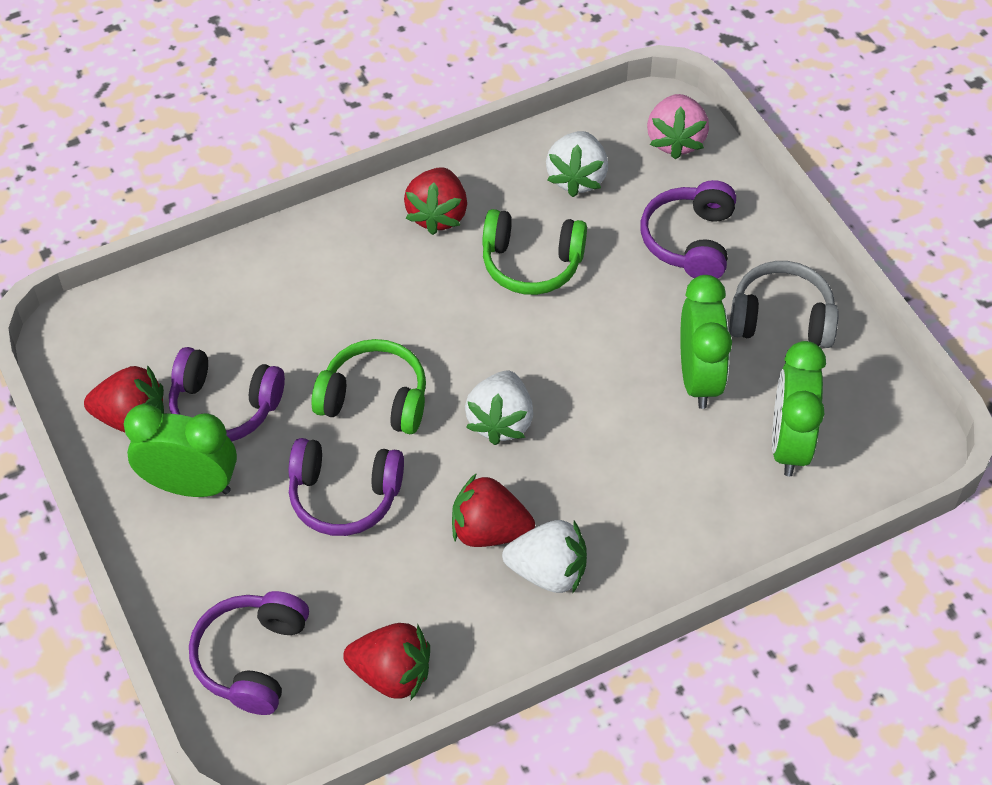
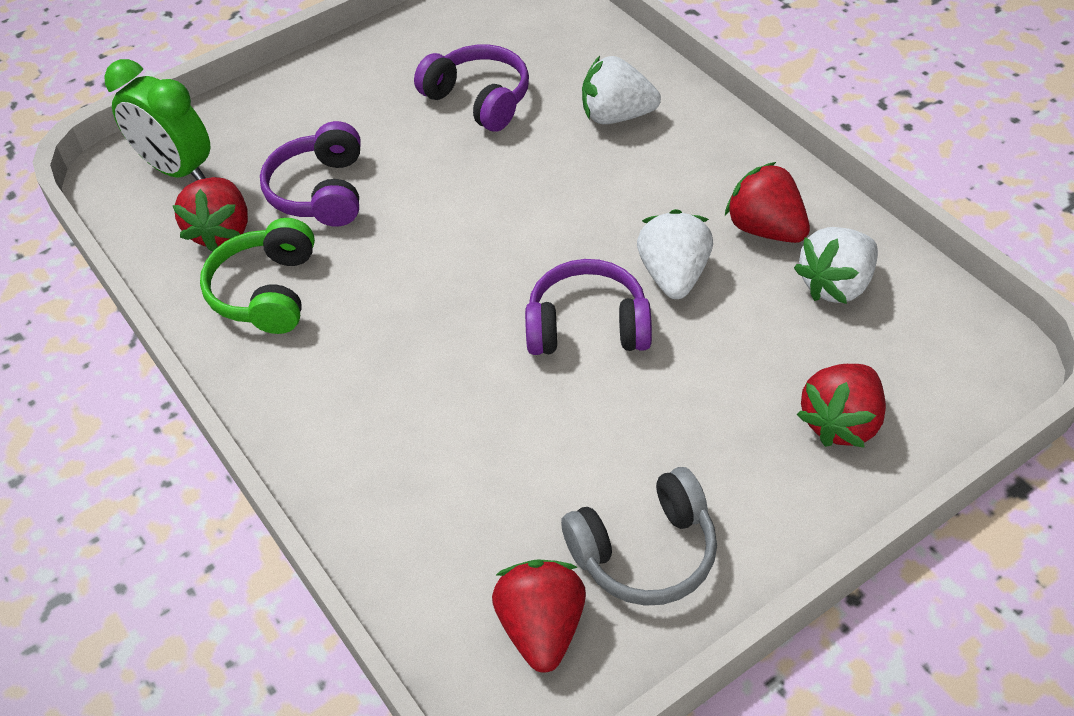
green clock: 3 -> 1
green headphones: 2 -> 1
pink strawberry: 1 -> 0
purple headphones: 4 -> 3

